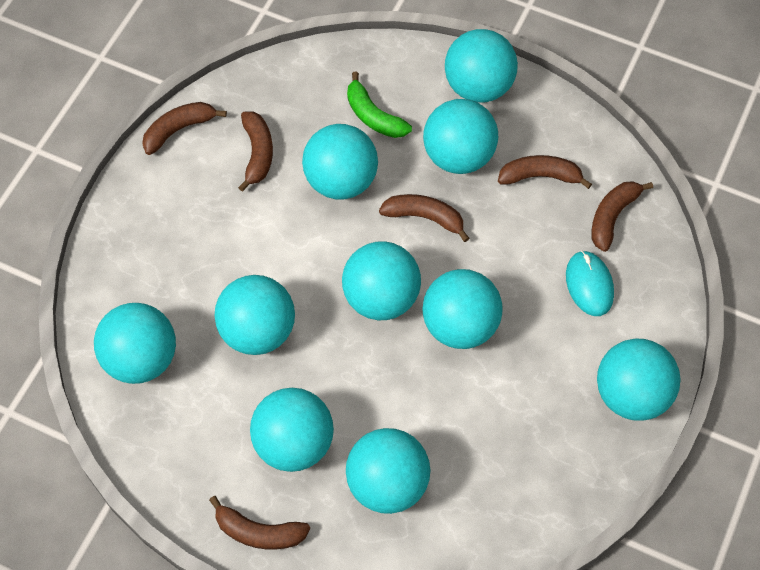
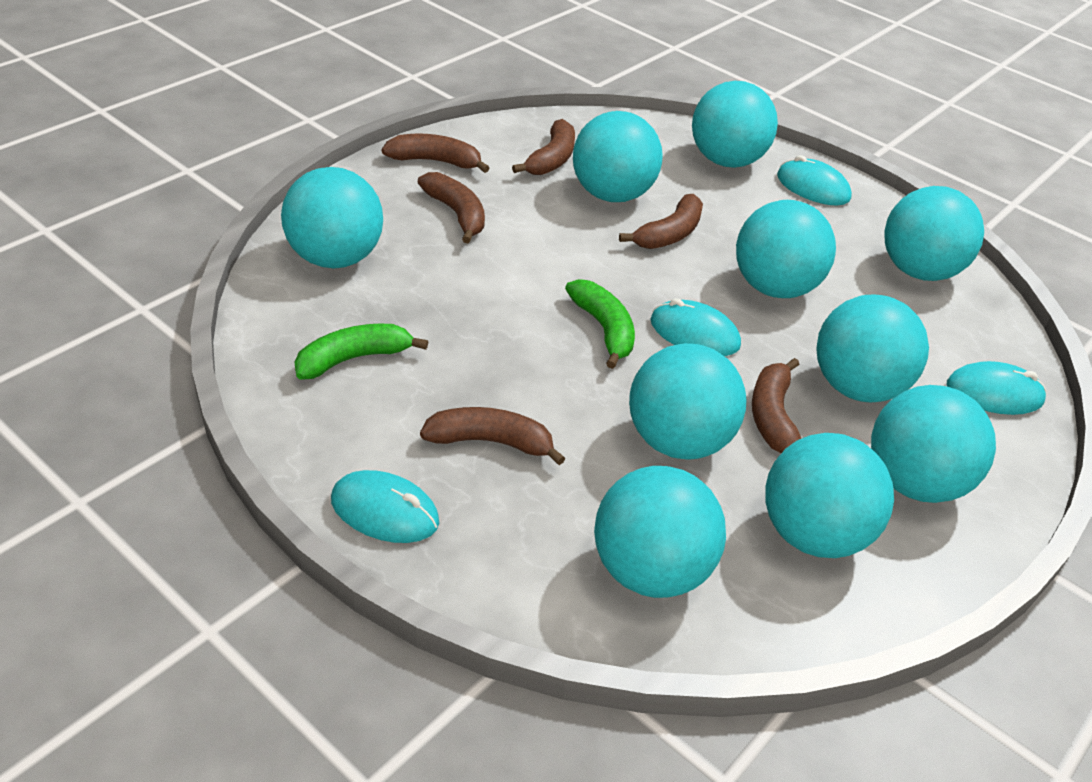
green banana: 1 -> 2
turquoise mouse: 1 -> 4

